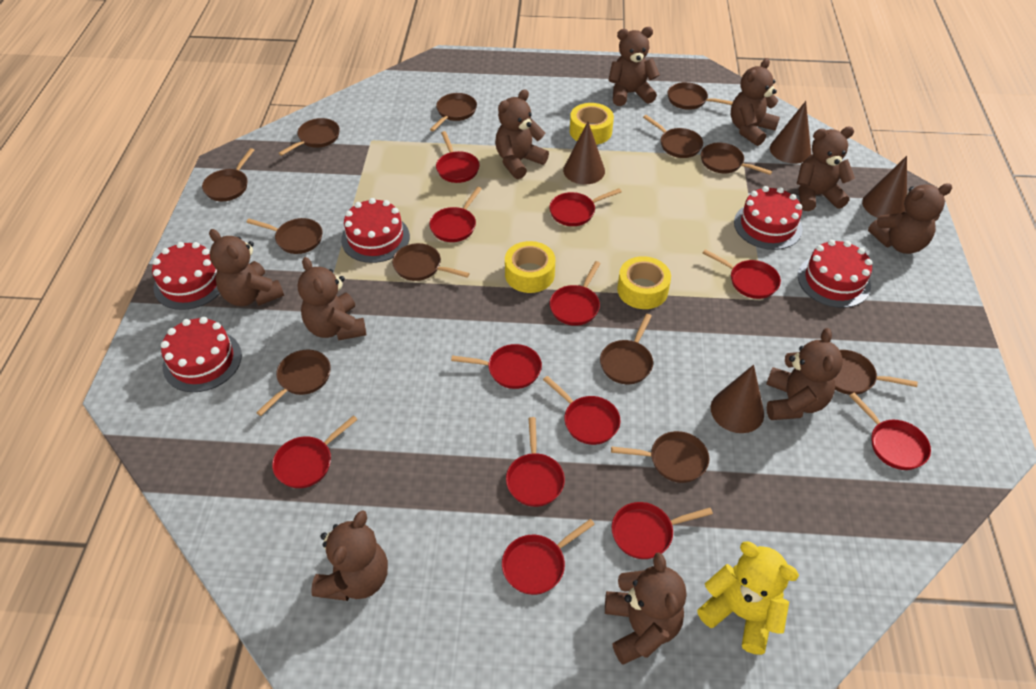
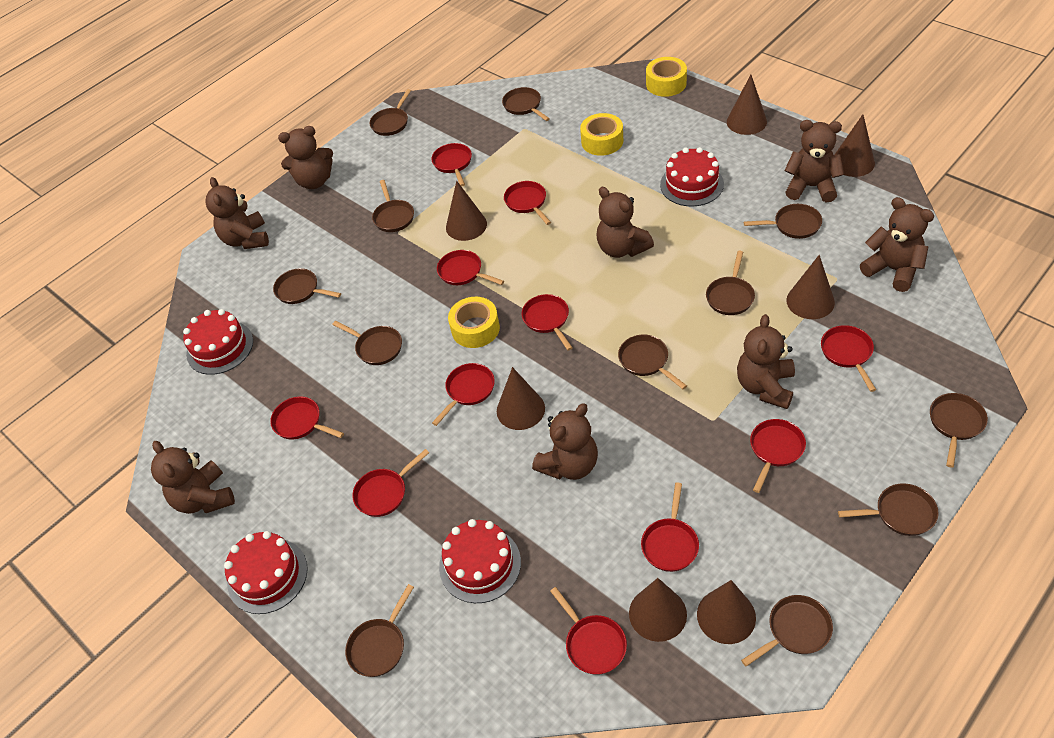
brown cone: 4 -> 7
brown teddy bear: 10 -> 8
red cake: 5 -> 4
red pan: 12 -> 11
yellow teddy bear: 1 -> 0

